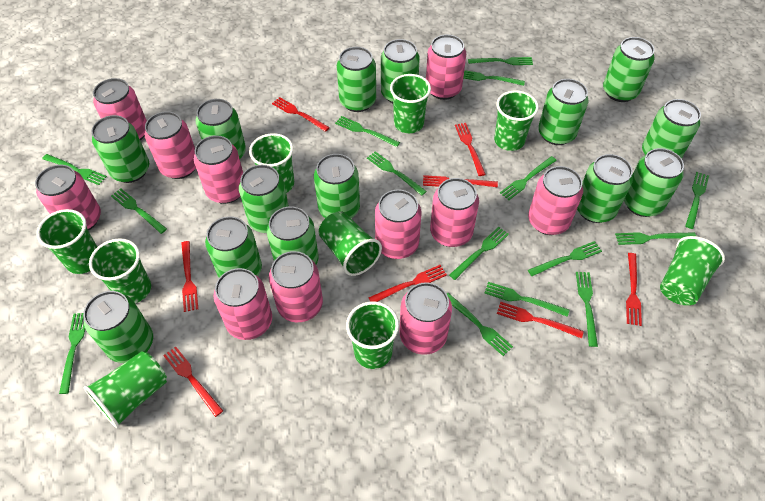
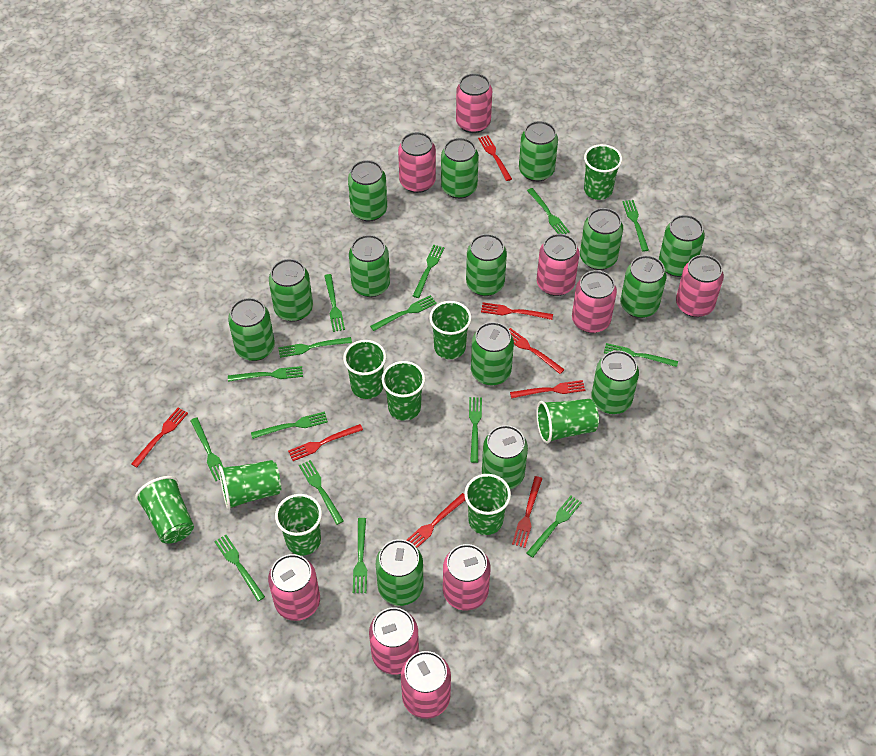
pink can: 11 -> 9

